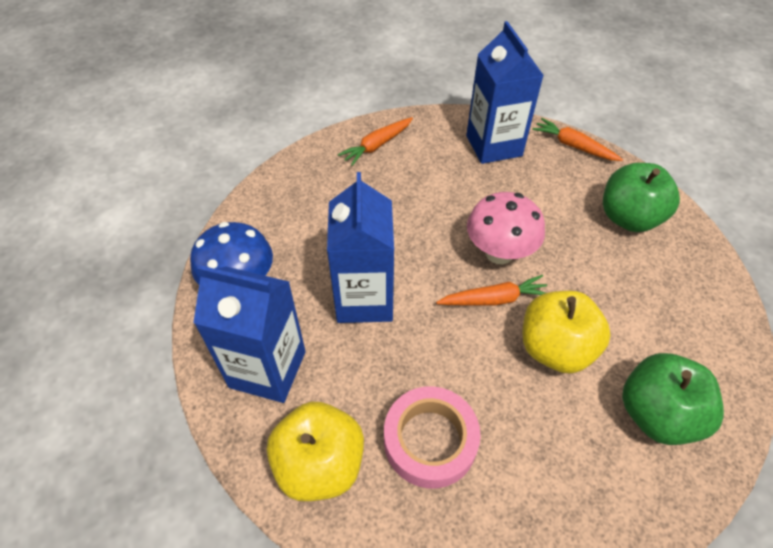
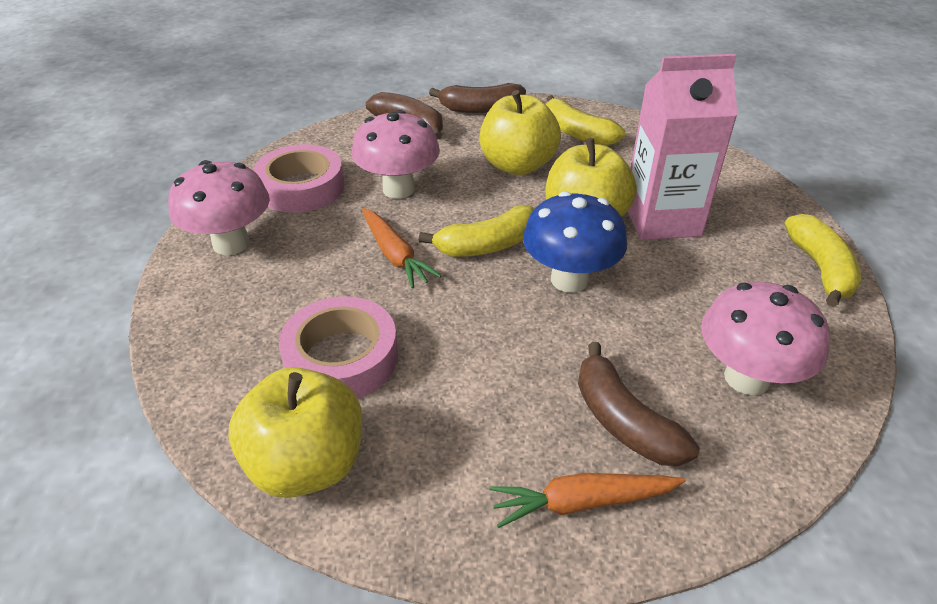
blue carton: 3 -> 0
brown banana: 0 -> 3
green apple: 2 -> 0
orange carrot: 3 -> 2
pink carton: 0 -> 1
pink mushroom: 1 -> 3
pink tape: 1 -> 2
yellow apple: 2 -> 3
yellow banana: 0 -> 3

